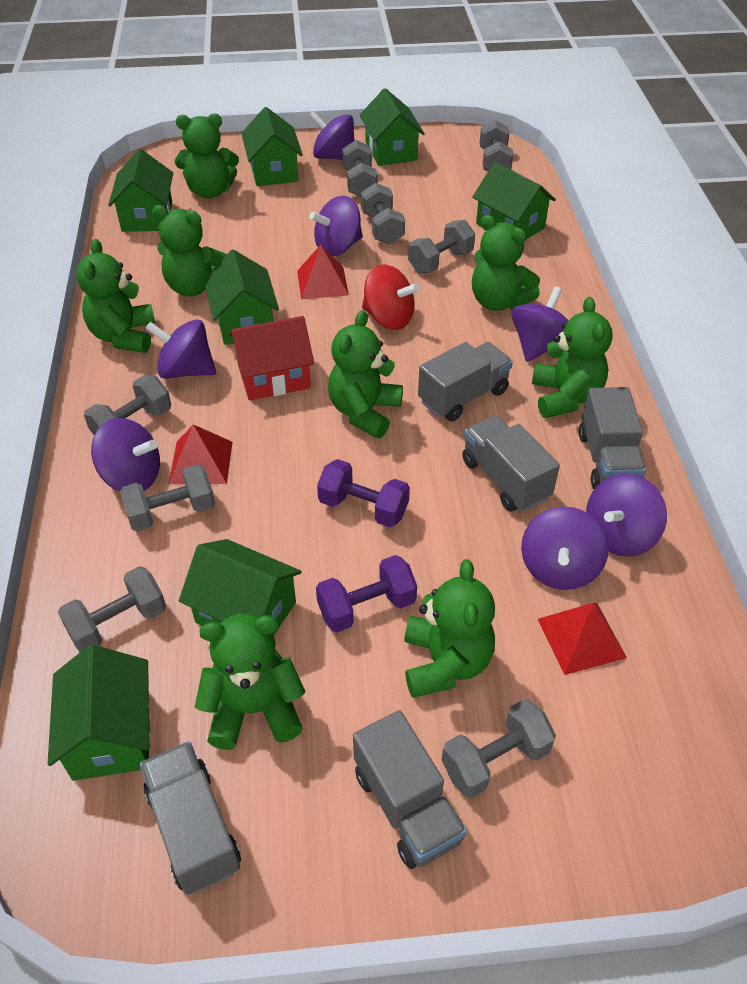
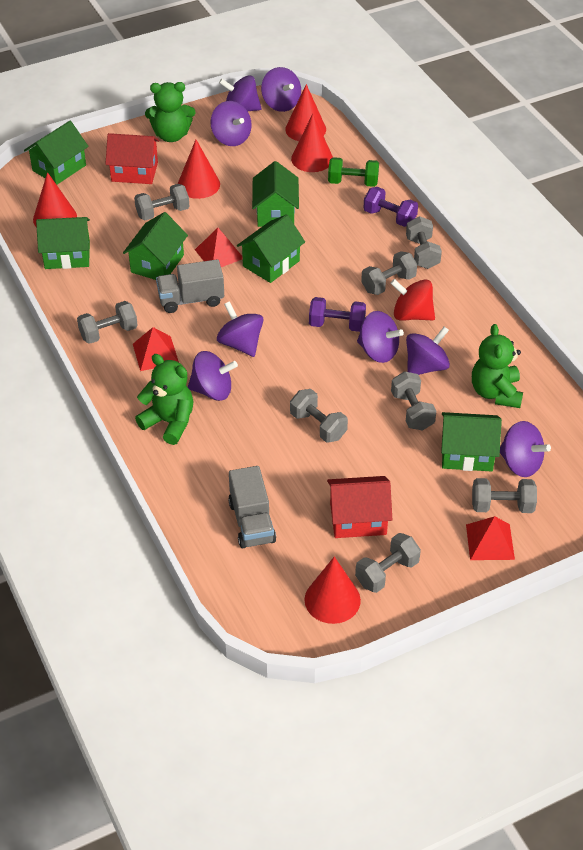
green dumbbell: 0 -> 1
green house: 7 -> 6
green teddy bear: 8 -> 3
grey truck: 5 -> 2
purple spinning top: 7 -> 8
red cone: 0 -> 5
red house: 1 -> 2

